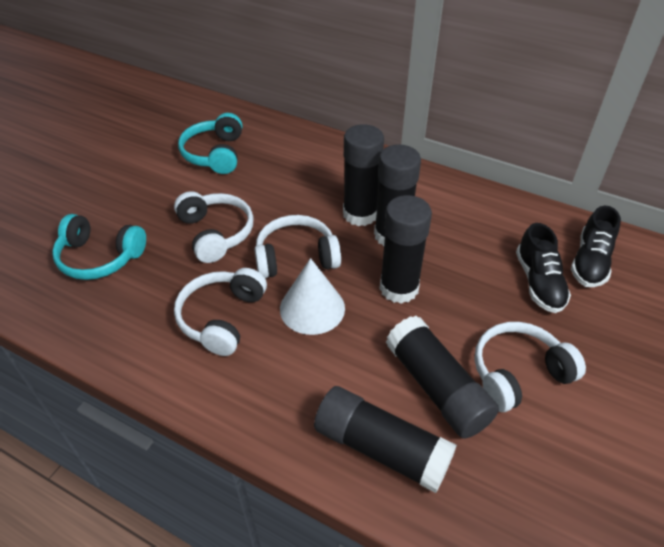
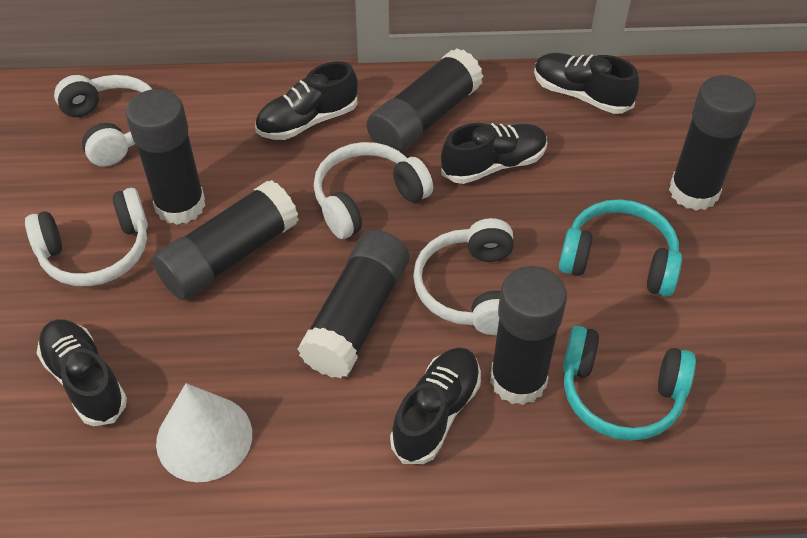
black glue stick: 5 -> 6
black shoe: 2 -> 5

